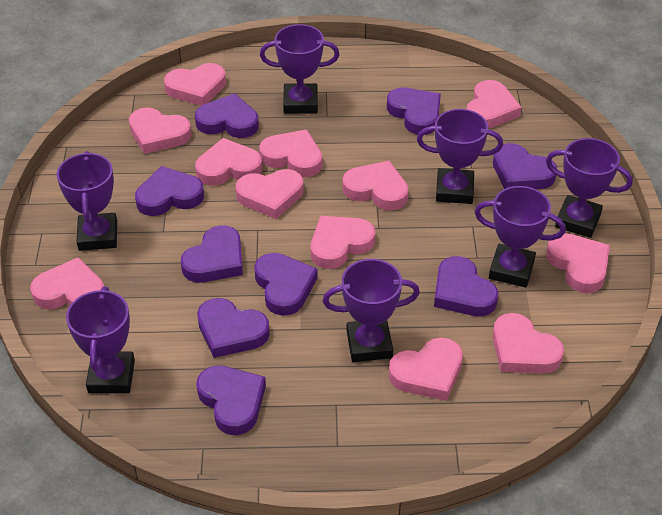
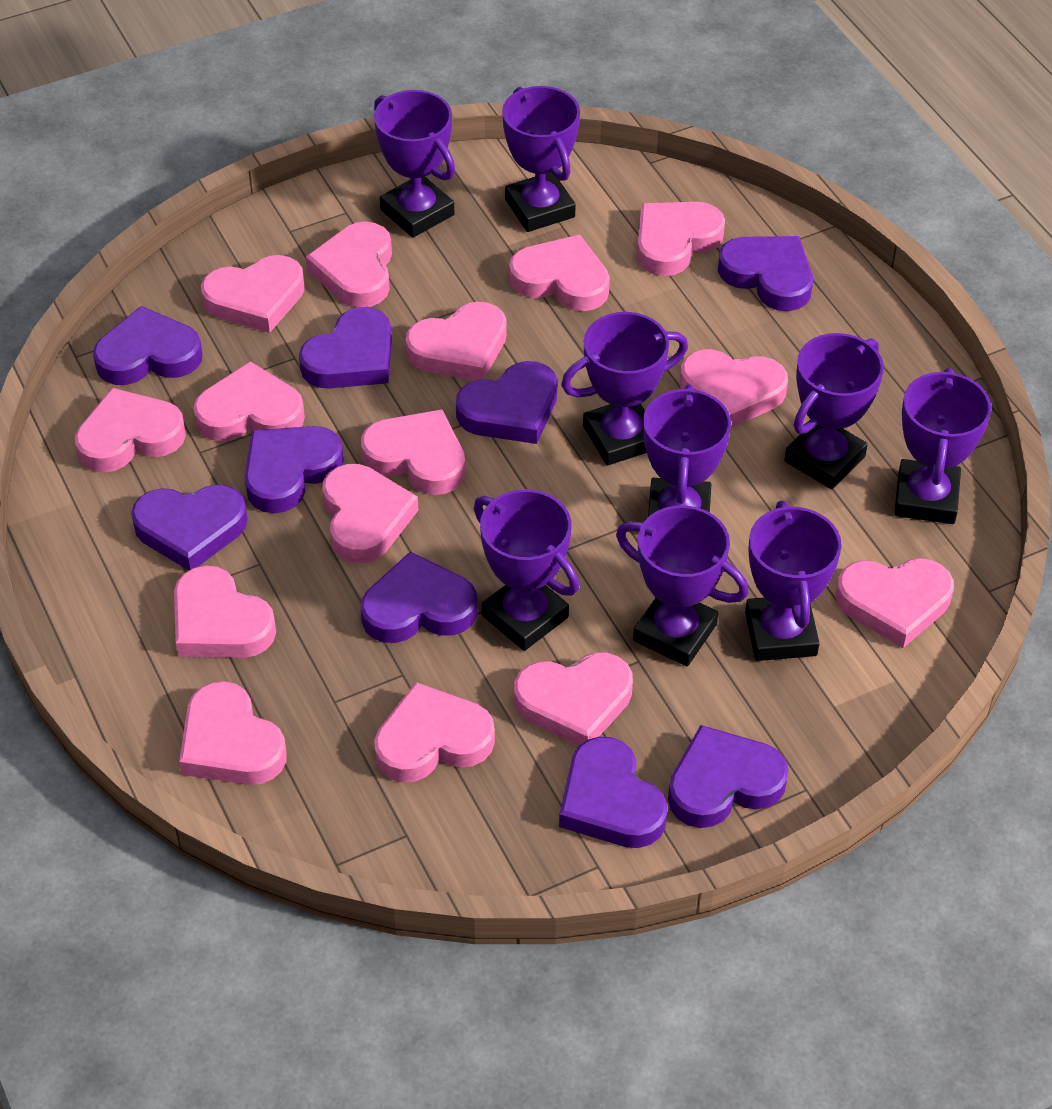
pink heart: 12 -> 15
purple trophy: 7 -> 9

